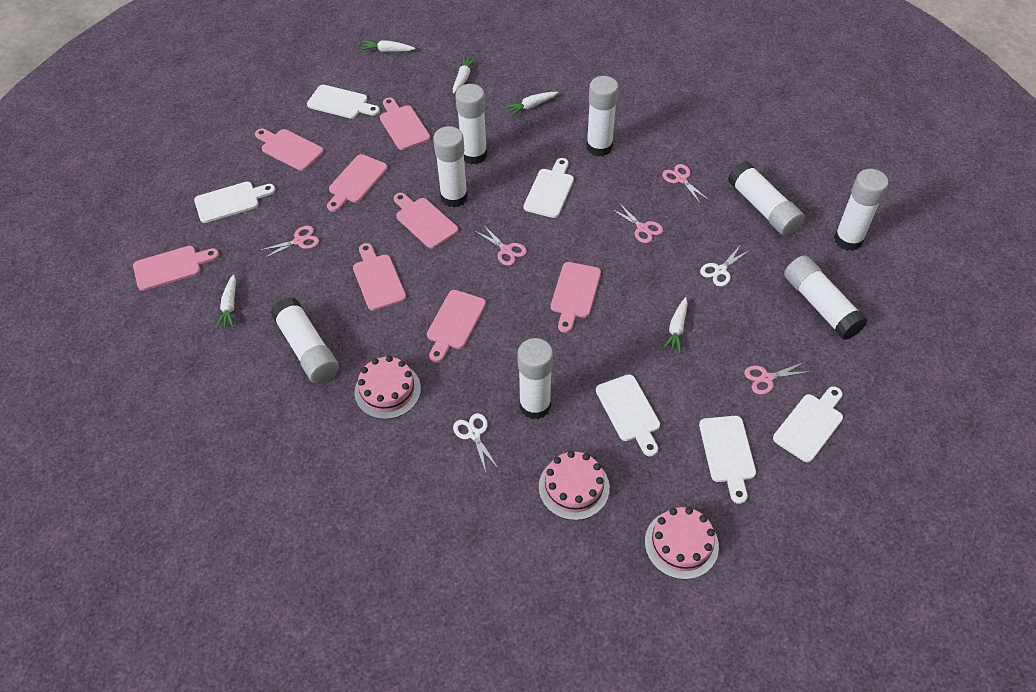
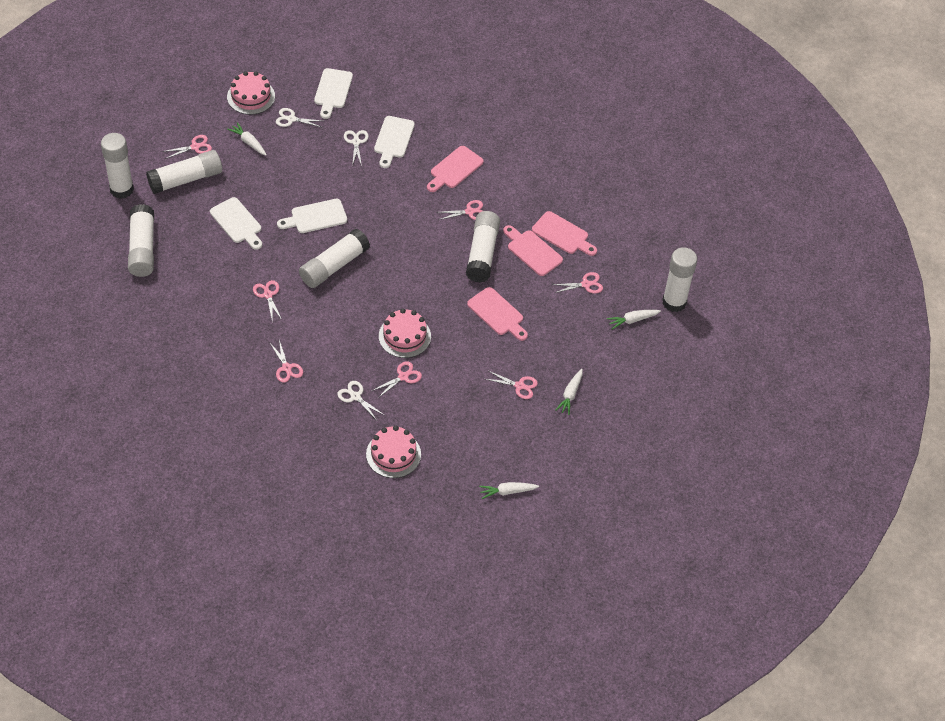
pink cutting board: 8 -> 4
pink scissors: 5 -> 7
white carrot: 5 -> 4
white cutting board: 6 -> 4
white glue stick: 8 -> 6
white scissors: 2 -> 3

